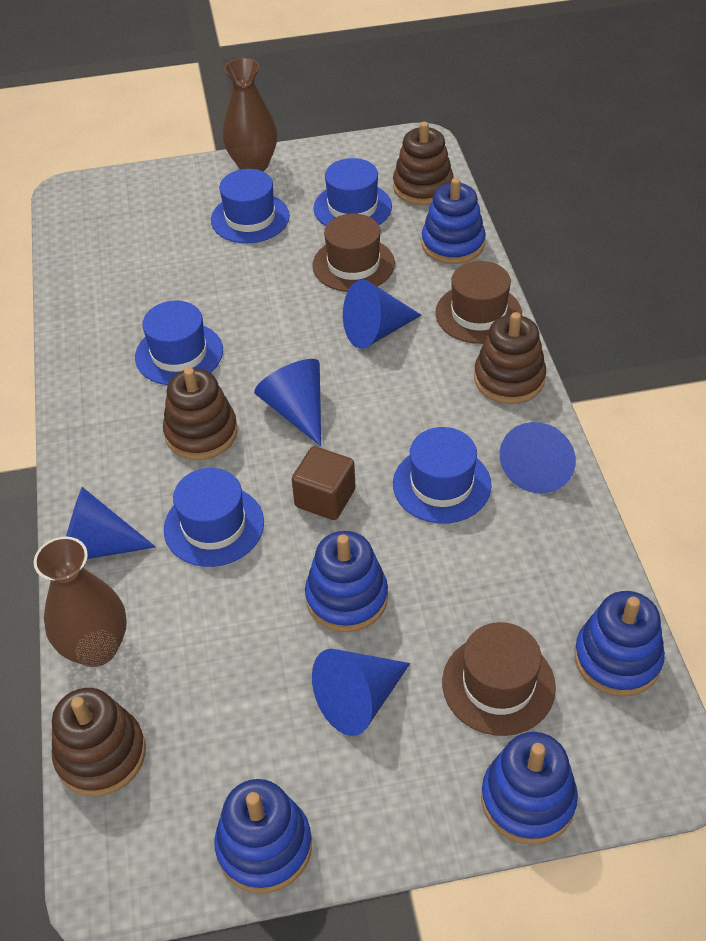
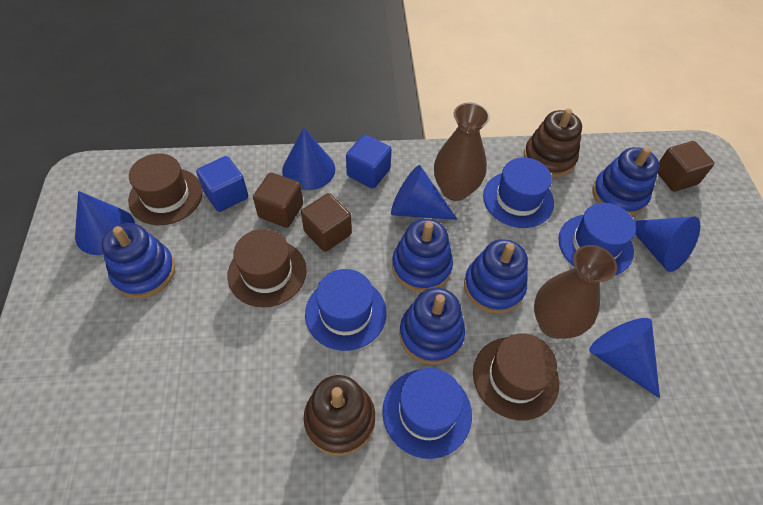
blue cube: 0 -> 2
blue hat: 5 -> 4
brown cube: 1 -> 3
brown stacking toy: 4 -> 2

